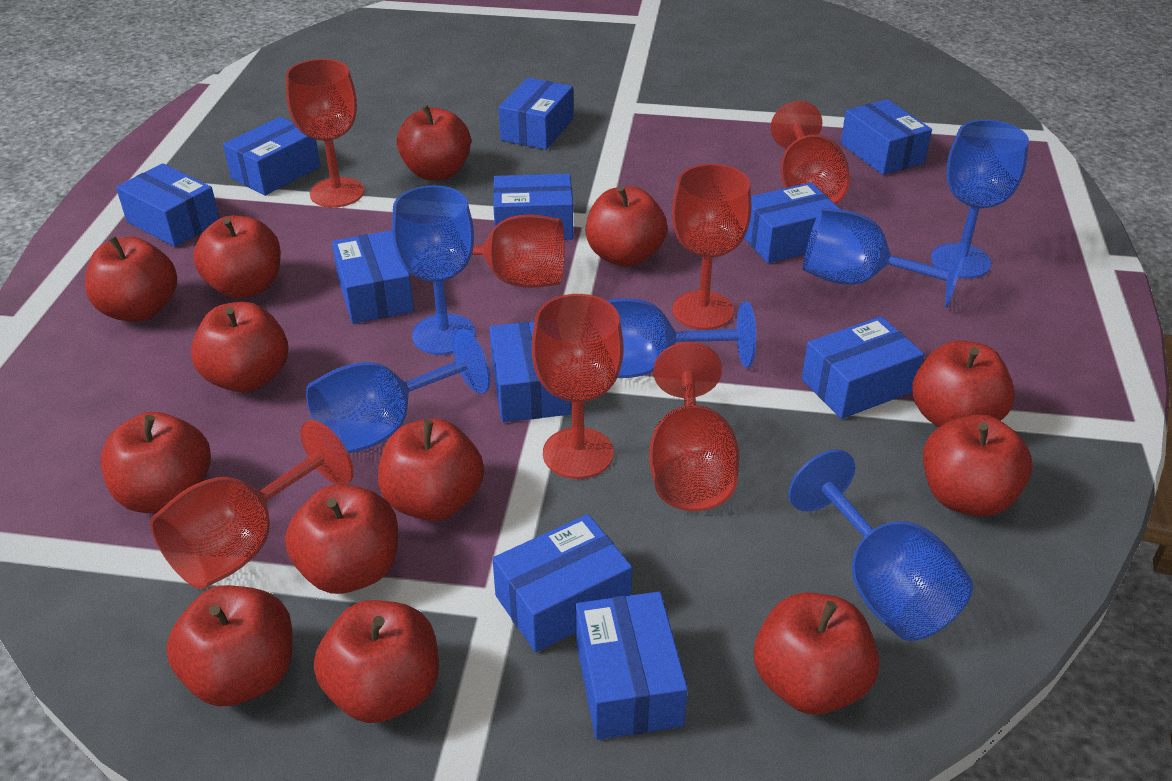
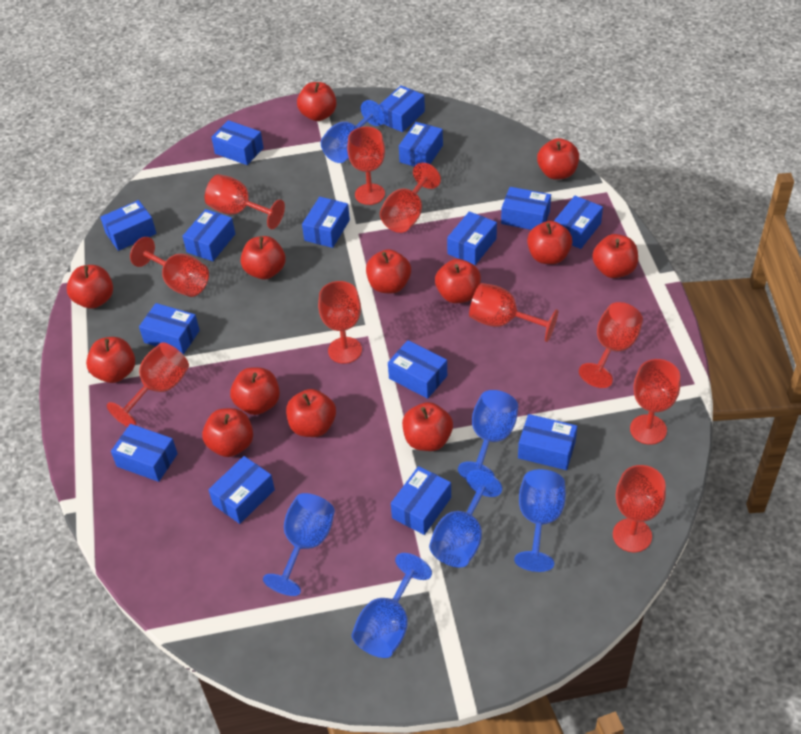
blue box: 11 -> 15
red goblet: 7 -> 10

